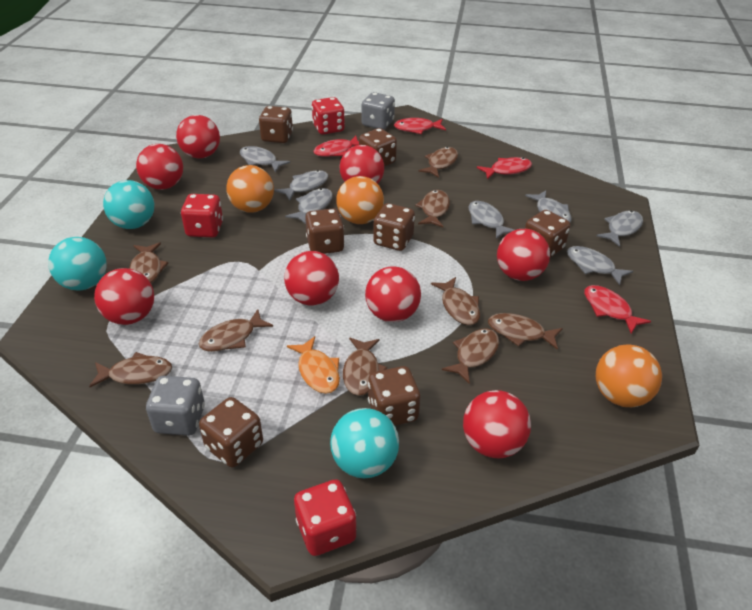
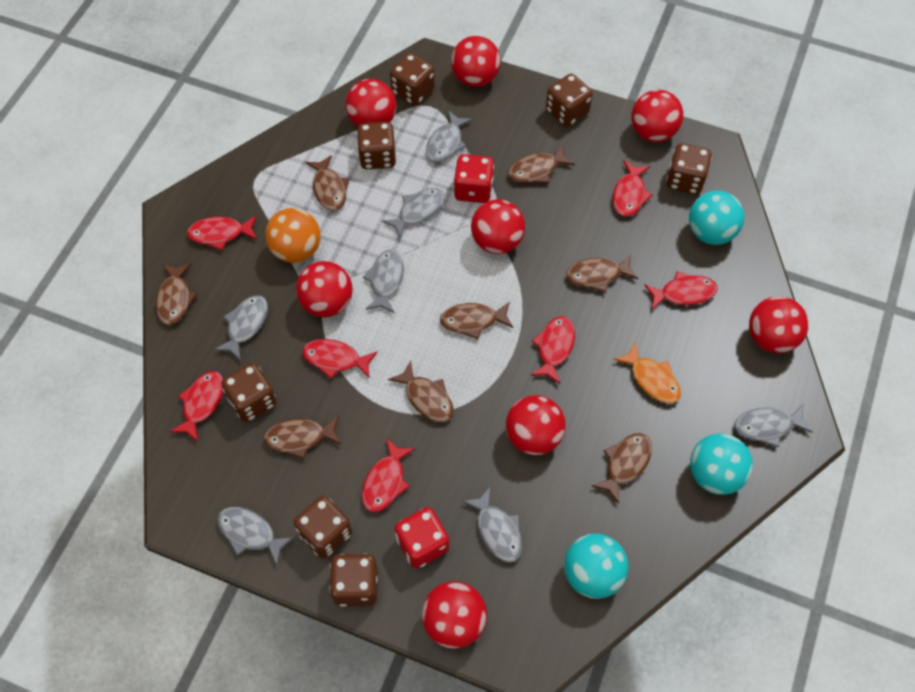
brown fish: 9 -> 8
grey dice: 2 -> 0
orange ball: 3 -> 1
red dice: 3 -> 2
red fish: 4 -> 7

